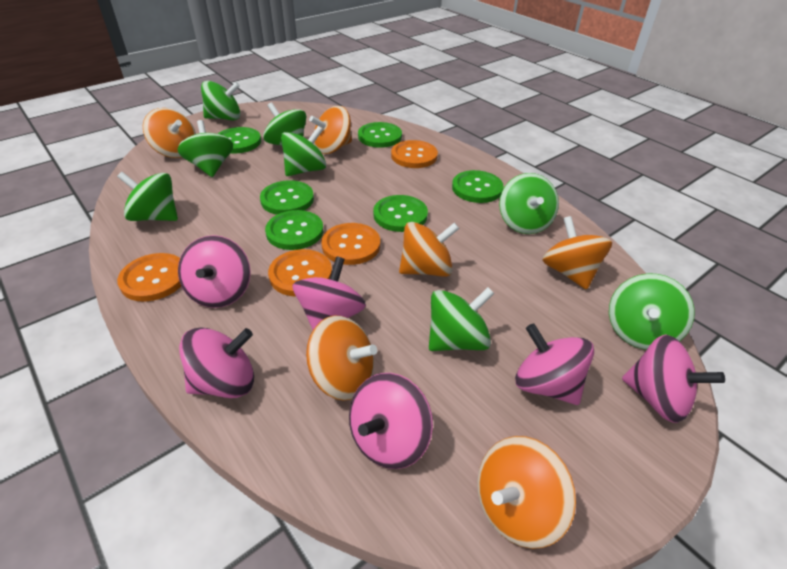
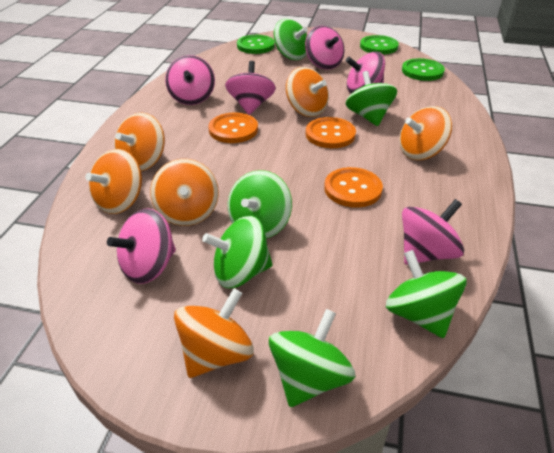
green button: 6 -> 3
green spinning top: 8 -> 6
orange button: 4 -> 3

